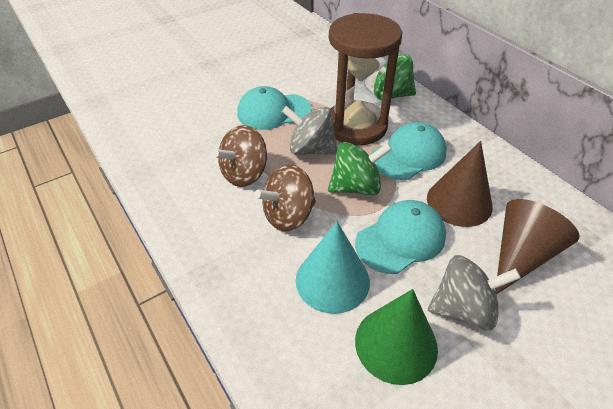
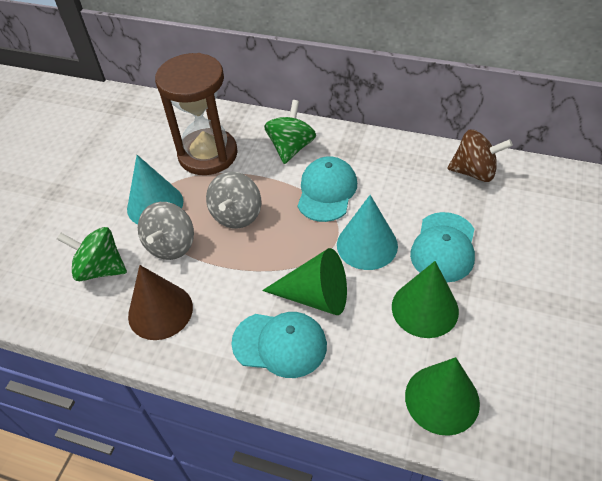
brown cone: 2 -> 1
brown spinning top: 2 -> 1
green cone: 1 -> 3
turquoise cone: 1 -> 2

